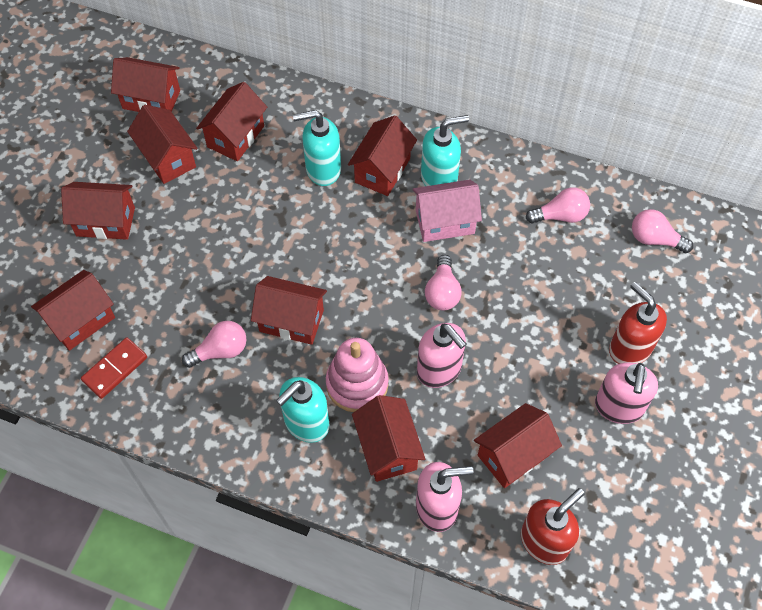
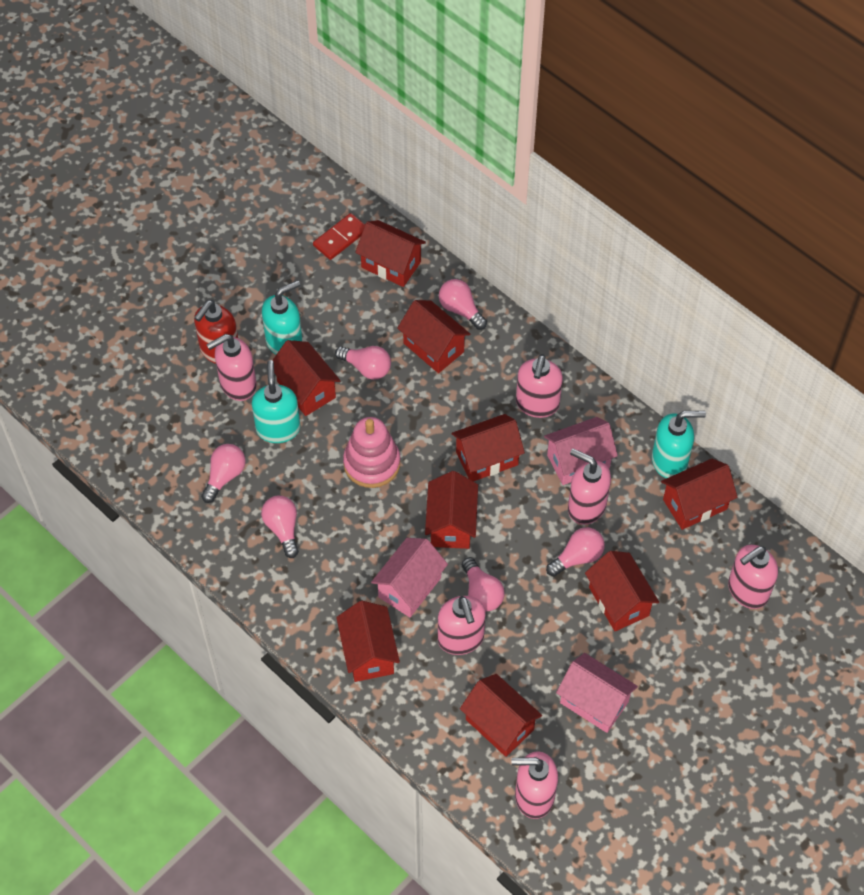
pink house: 1 -> 3
pink light bulb: 4 -> 6
pink soap dispenser: 3 -> 6
red soap dispenser: 2 -> 1

